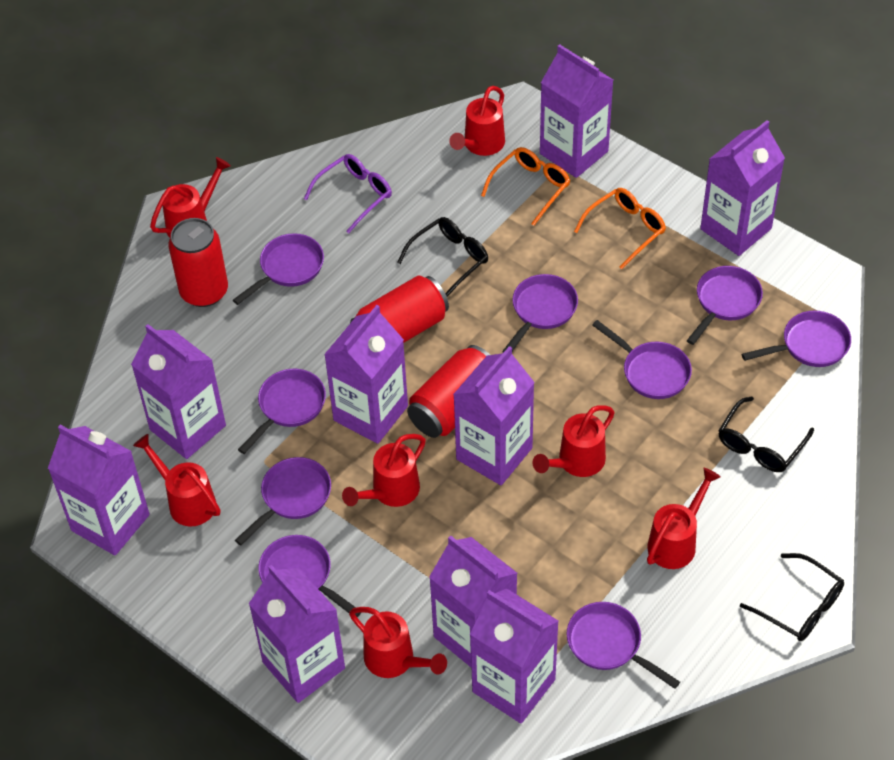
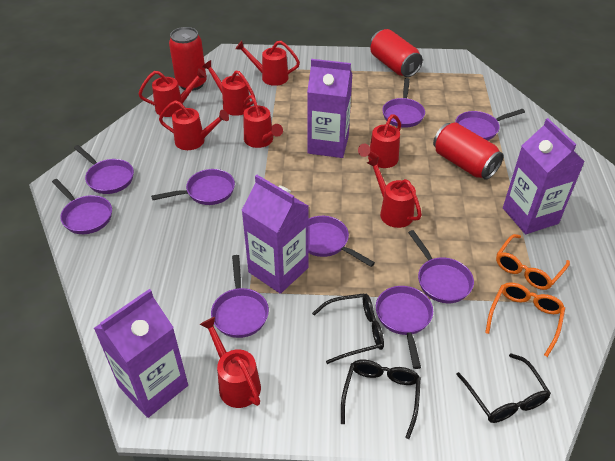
purple carton: 9 -> 4
purple glasses: 1 -> 0
red watering can: 7 -> 8

